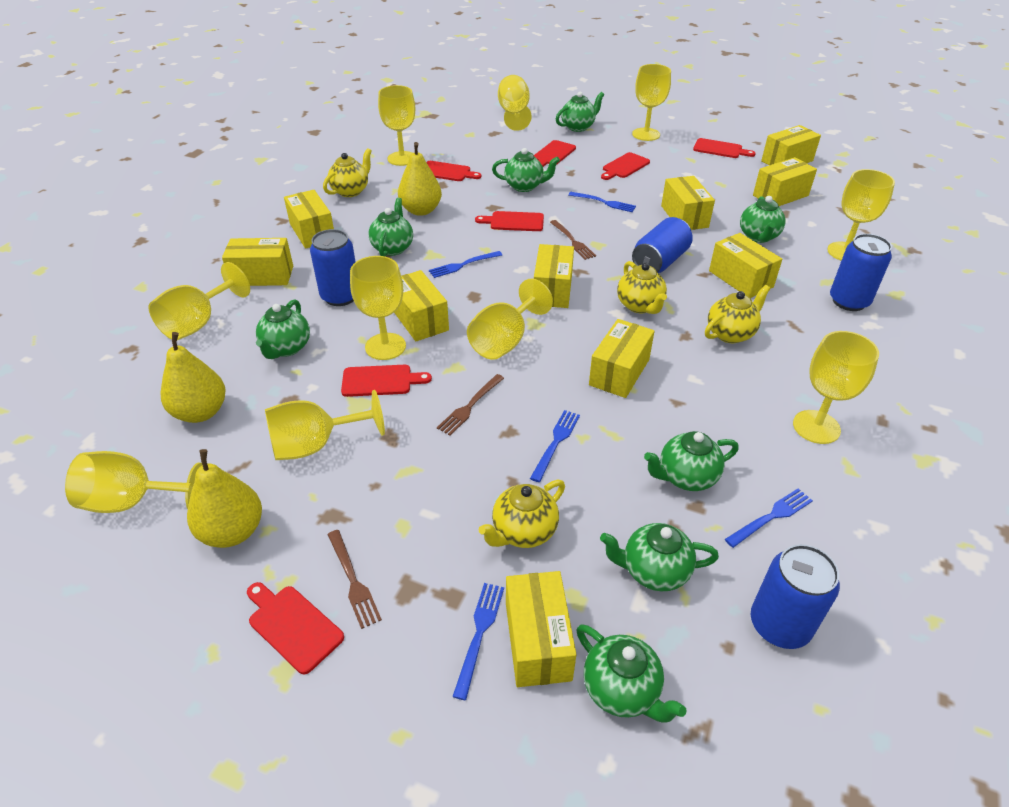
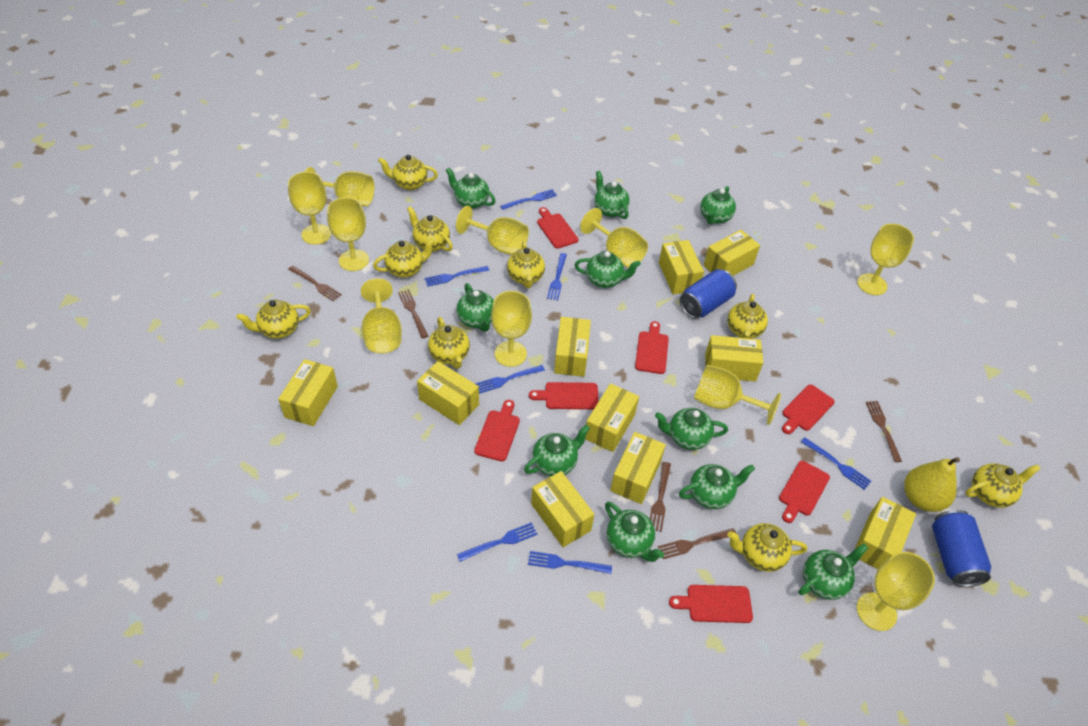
blue can: 4 -> 2
blue fork: 5 -> 7
brown fork: 3 -> 5
green teapot: 8 -> 10
yellow pear: 3 -> 1
yellow teapot: 4 -> 9

